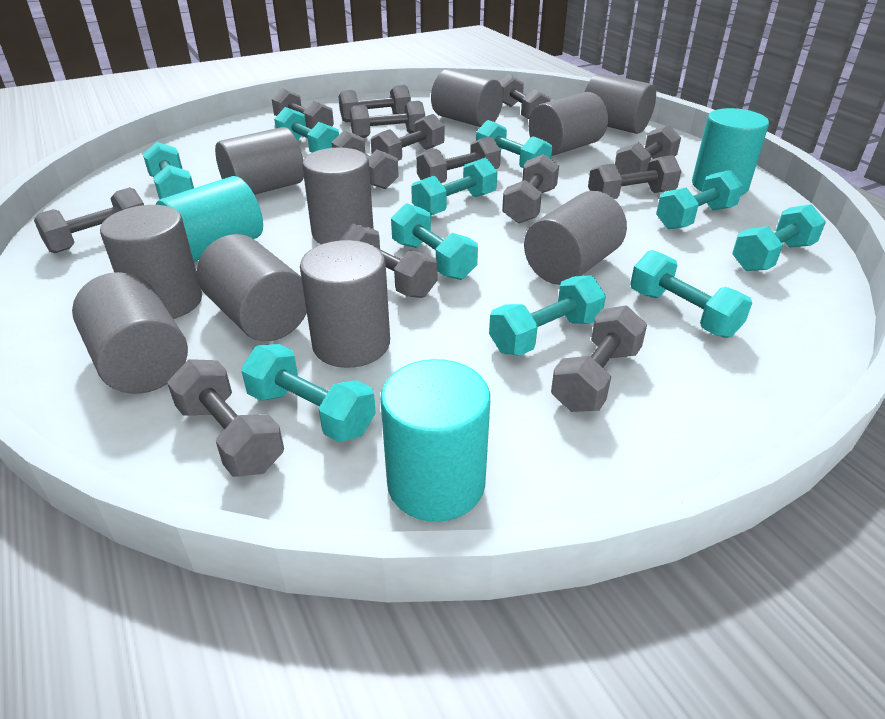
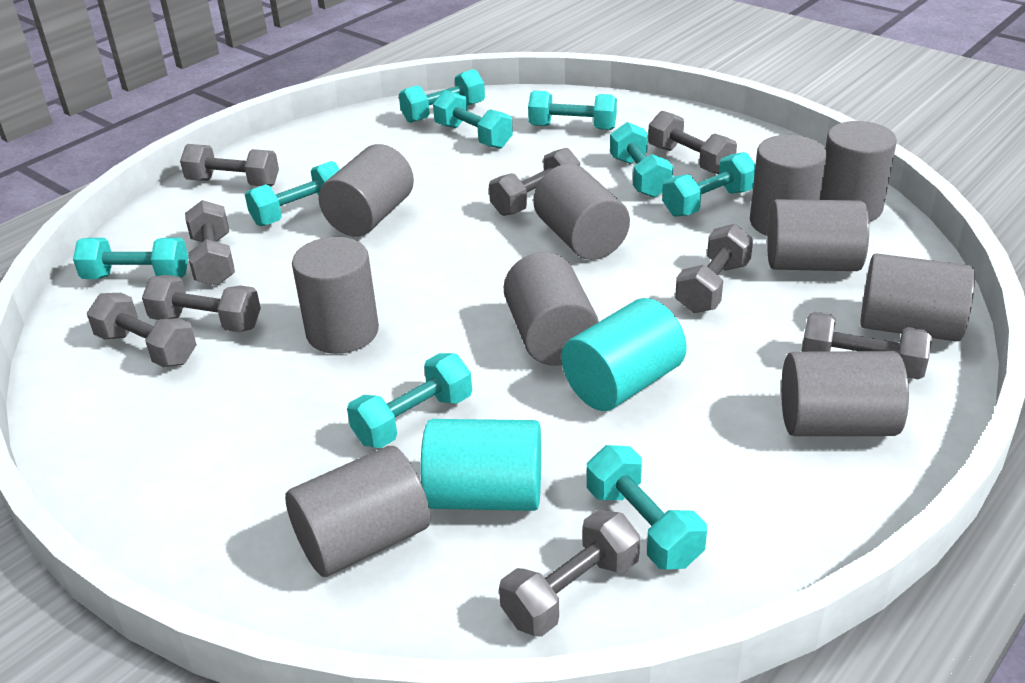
grey dumbbell: 14 -> 9
turquoise cylinder: 3 -> 2
turquoise dumbbell: 10 -> 9

